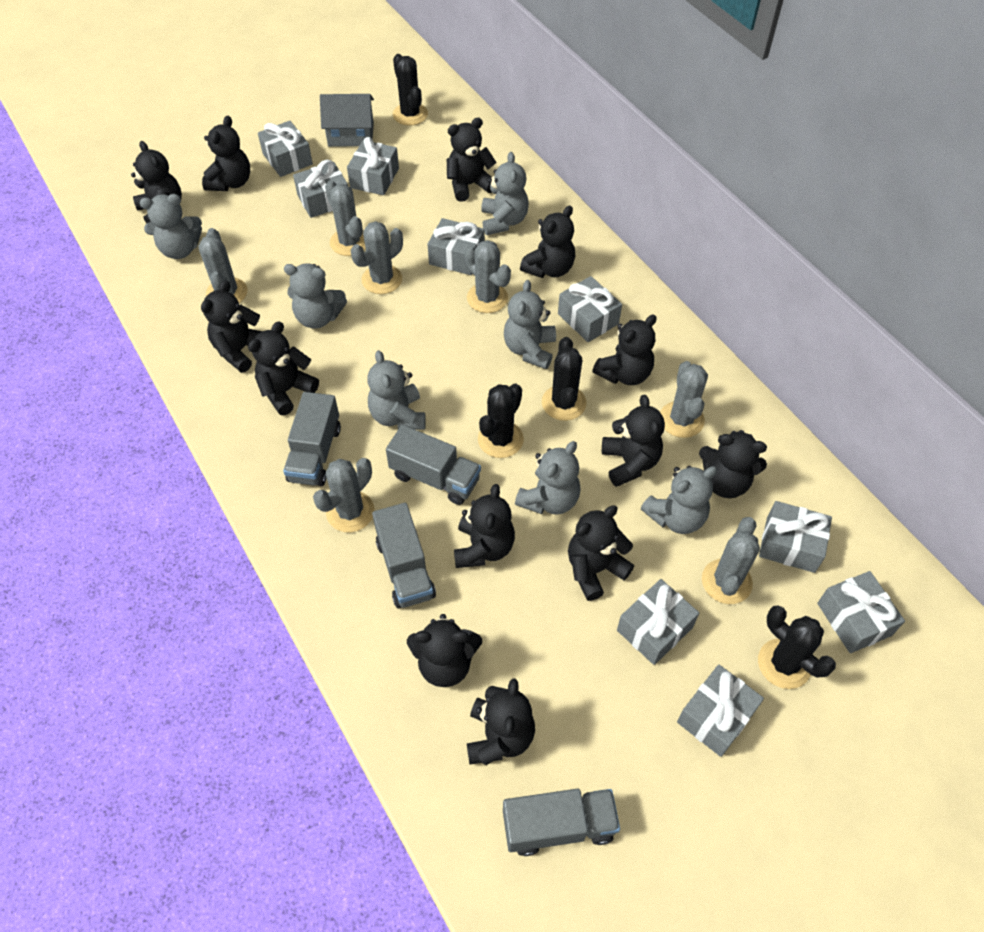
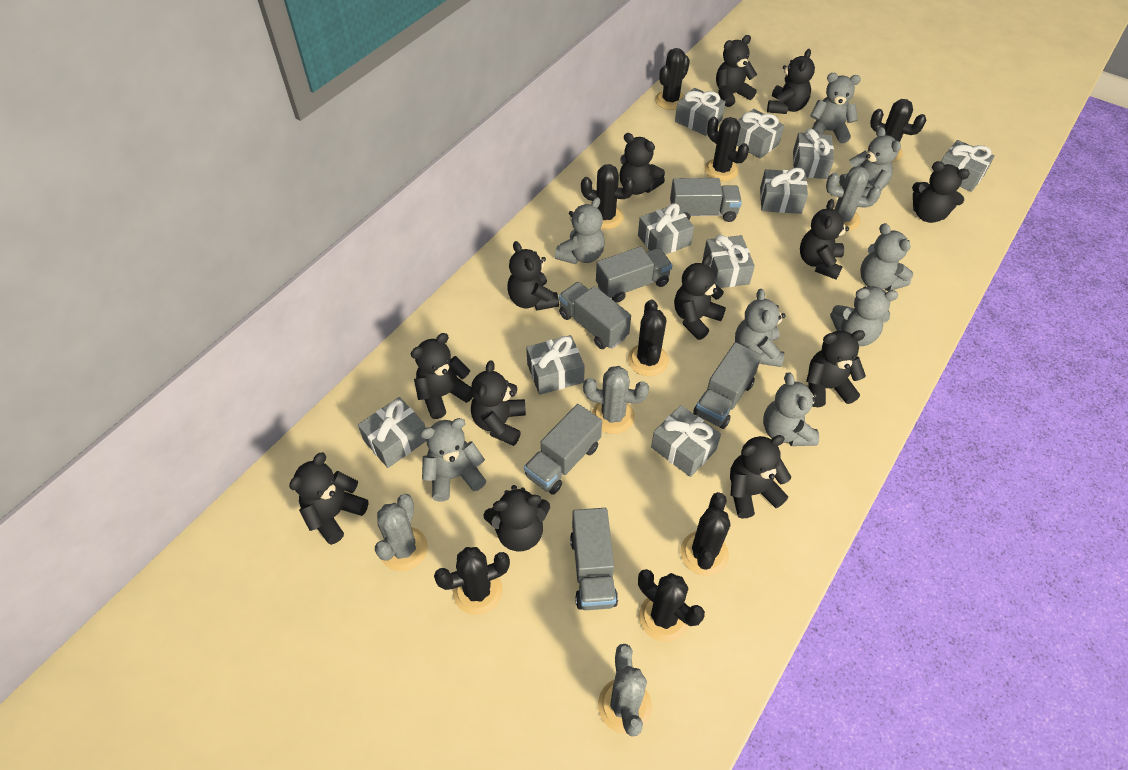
black cactus: 4 -> 8
grey cactus: 7 -> 4
grey gift: 9 -> 10
grey house: 1 -> 0
grey teddy bear: 7 -> 8
grey truck: 4 -> 6

